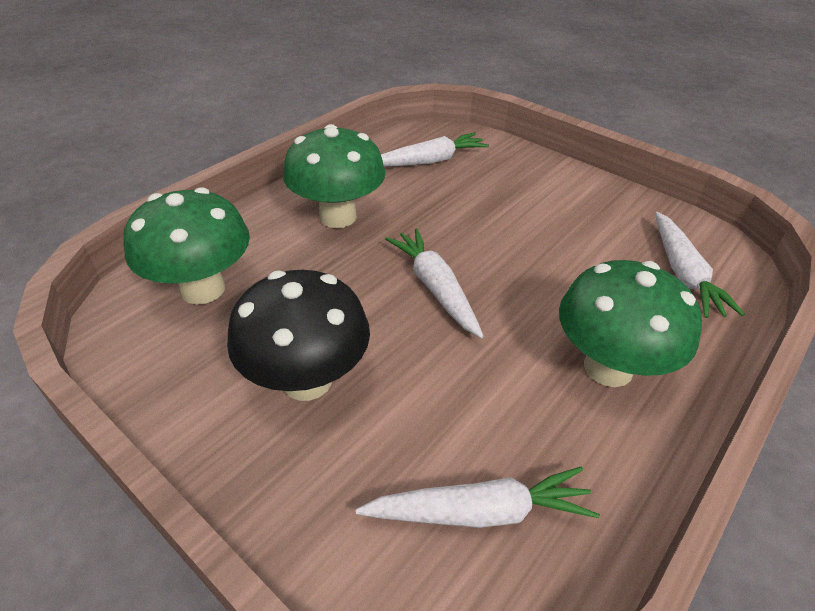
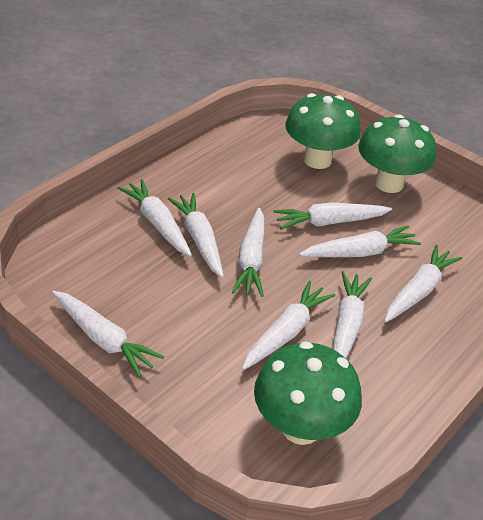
black mushroom: 1 -> 0
white carrot: 4 -> 9

